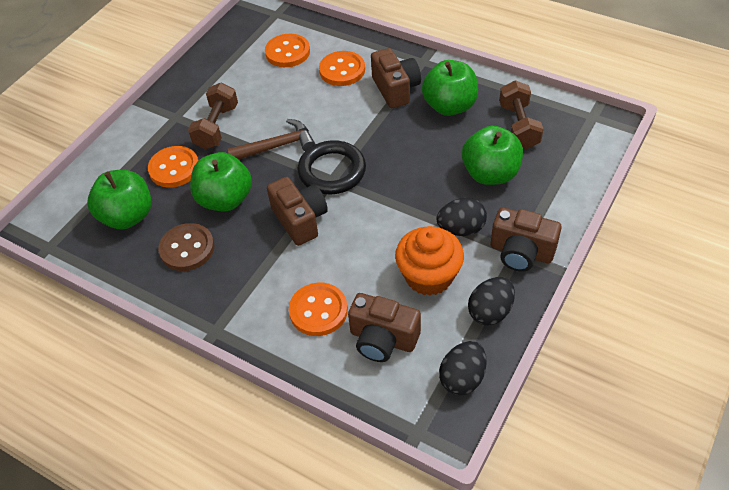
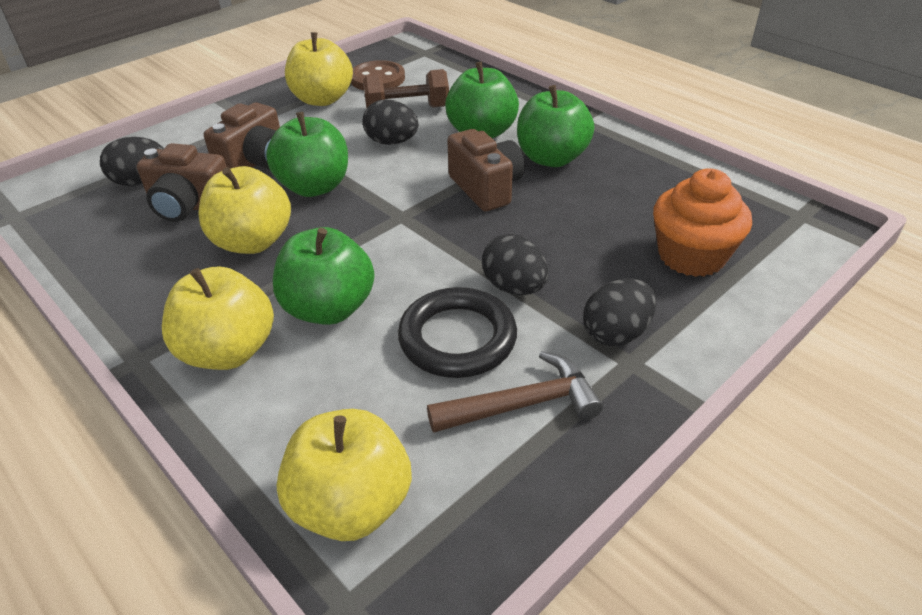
black egg: 3 -> 4
brown camera: 4 -> 3
brown dumbbell: 2 -> 1
orange button: 4 -> 0
yellow apple: 0 -> 4

